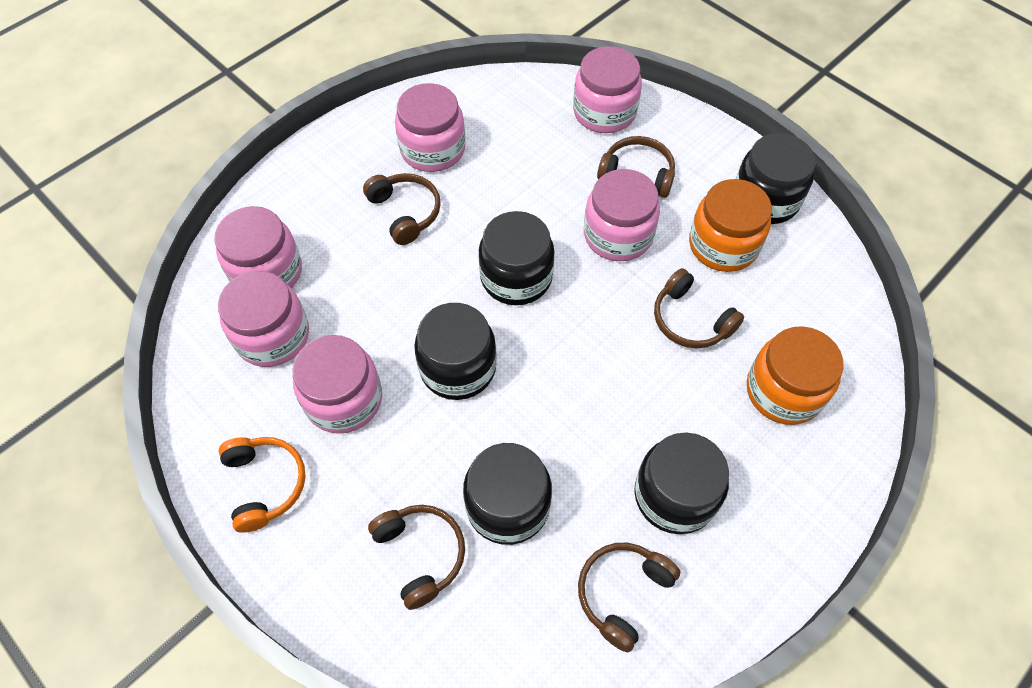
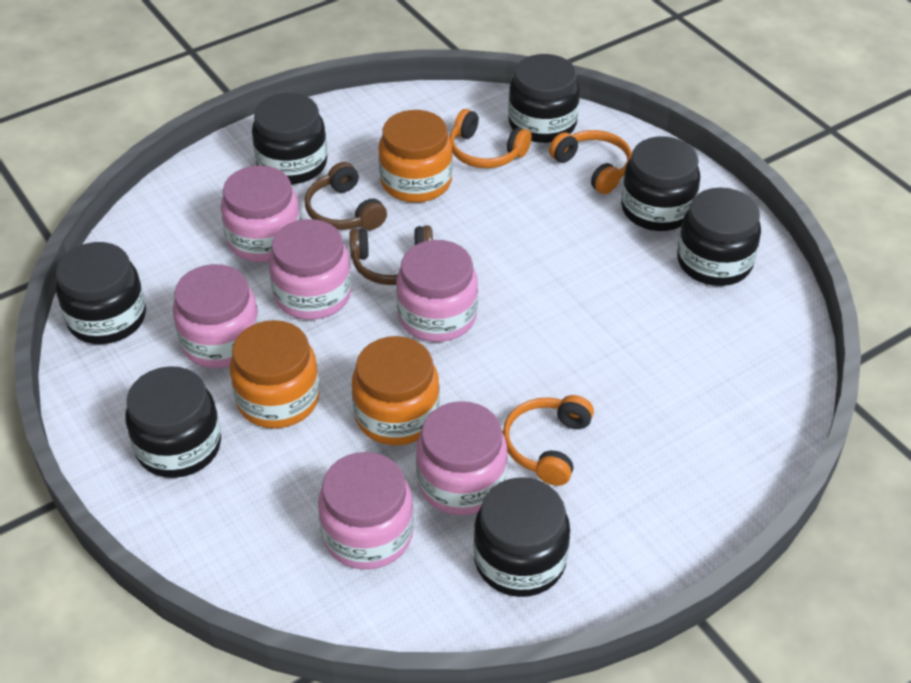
black jar: 5 -> 7
brown headphones: 5 -> 2
orange headphones: 1 -> 3
orange jar: 2 -> 3

